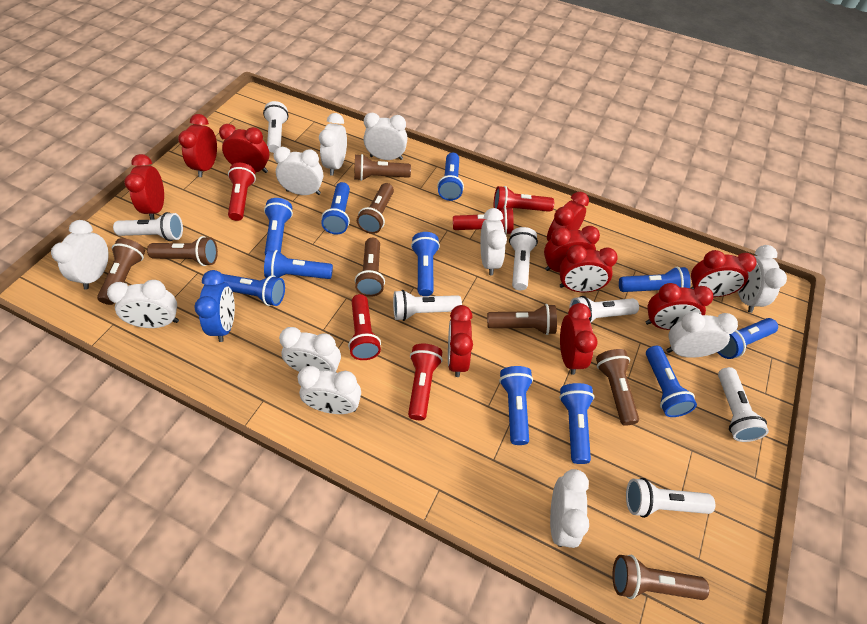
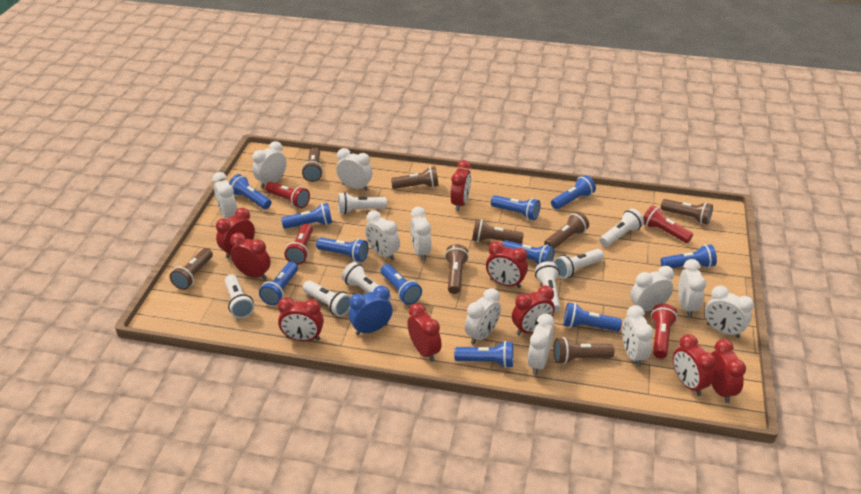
red clock: 10 -> 9
red flashlight: 5 -> 4

